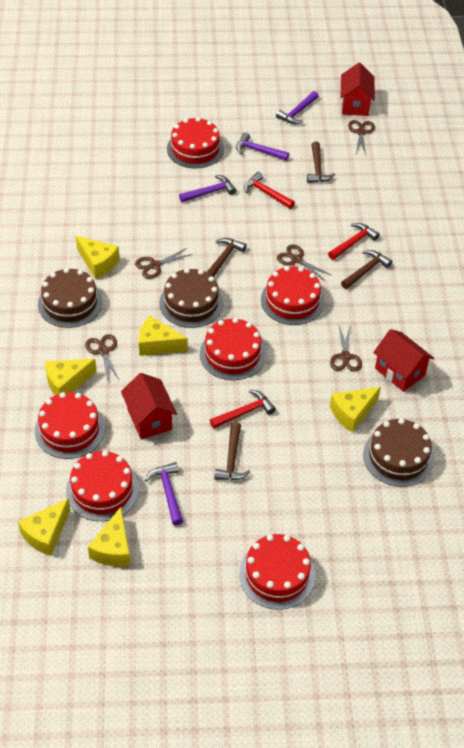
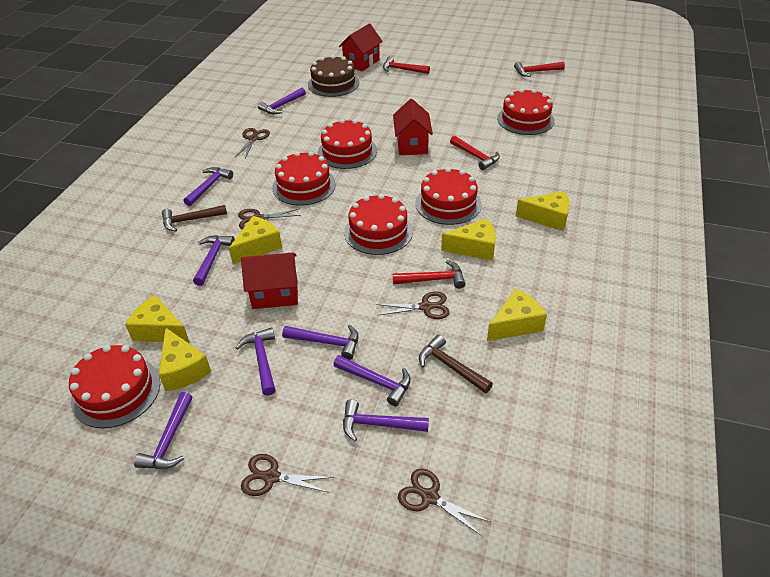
brown cake: 3 -> 1
brown hammer: 4 -> 2
purple hammer: 4 -> 8
red hammer: 3 -> 4

